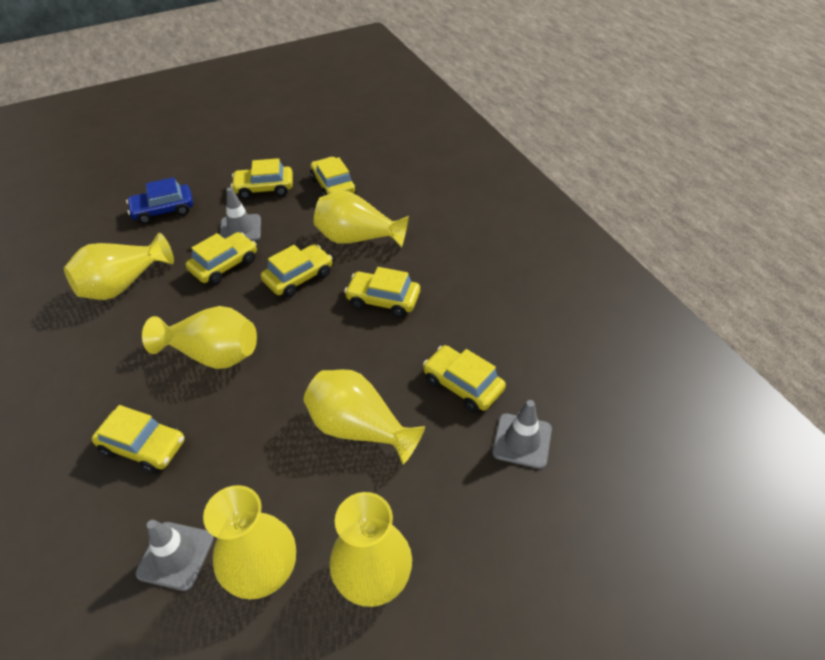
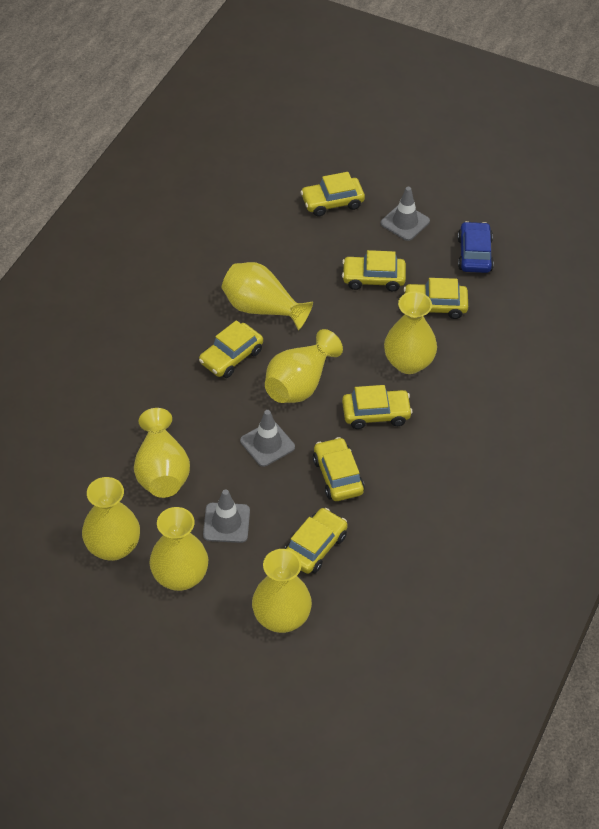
yellow vase: 6 -> 7

